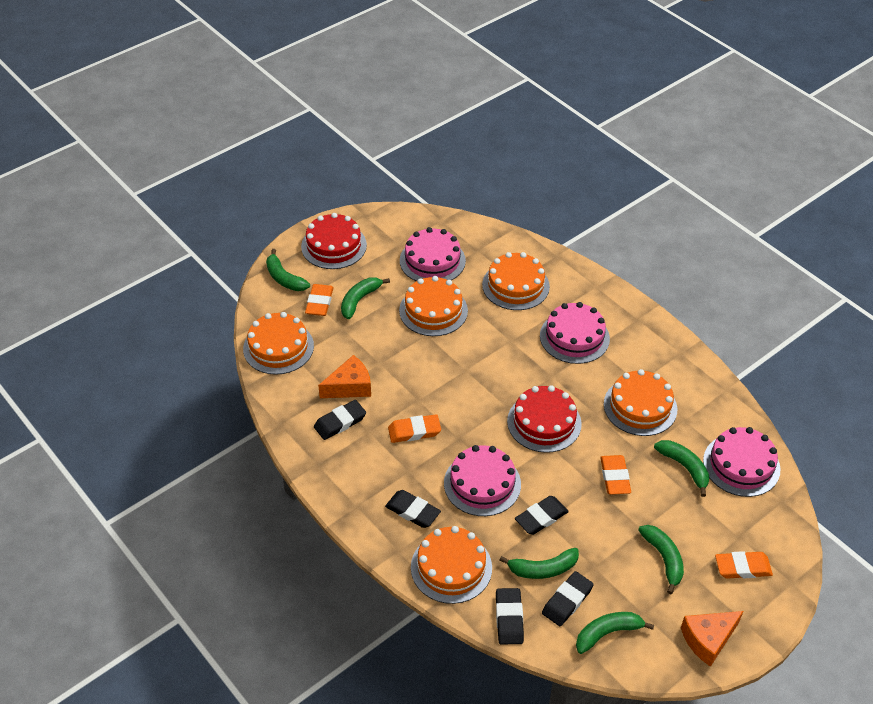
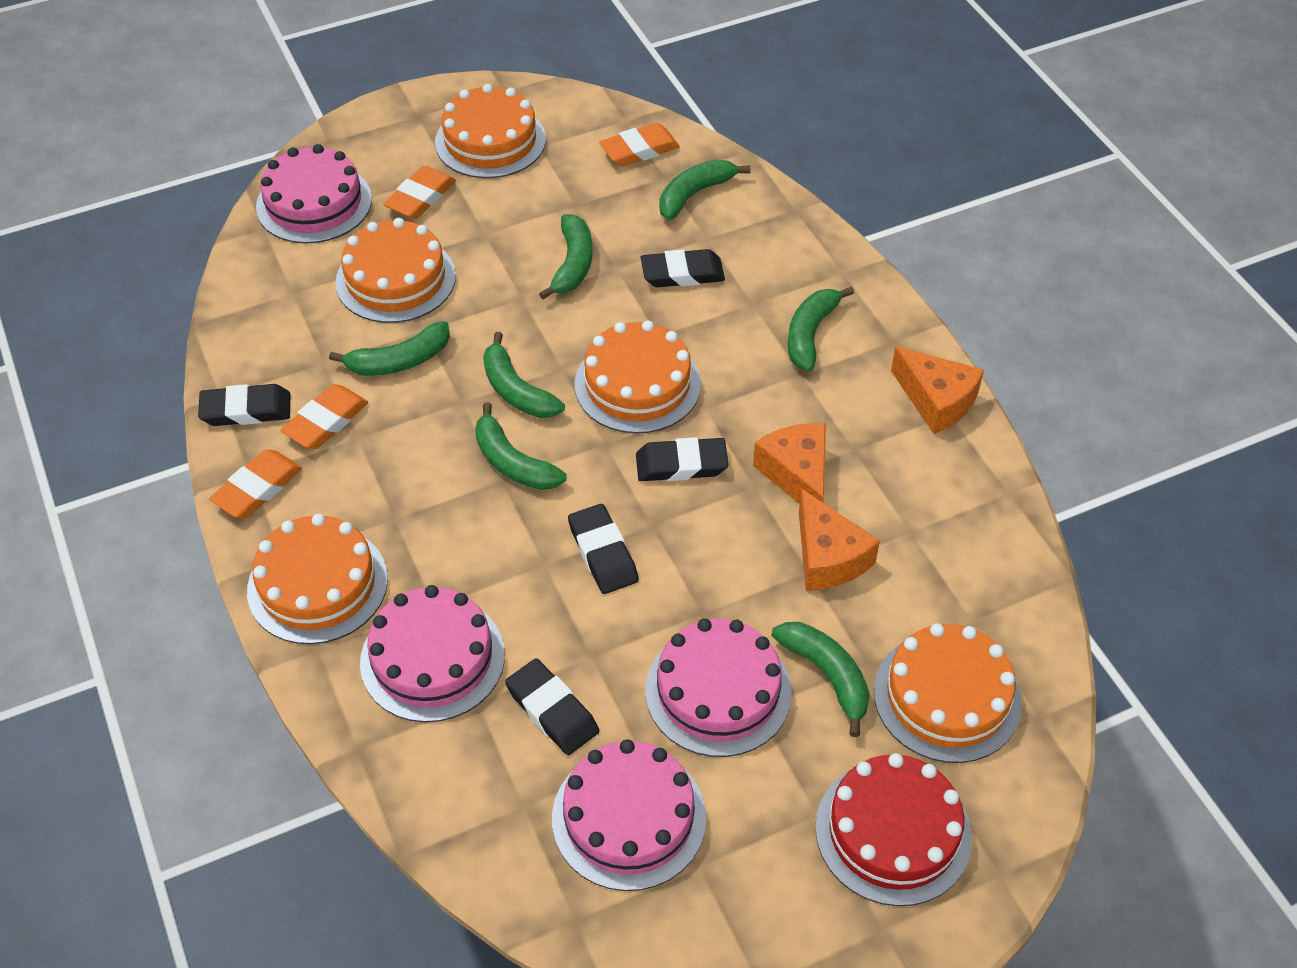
green banana: 6 -> 7
orange cheese: 2 -> 3
red cake: 2 -> 1

